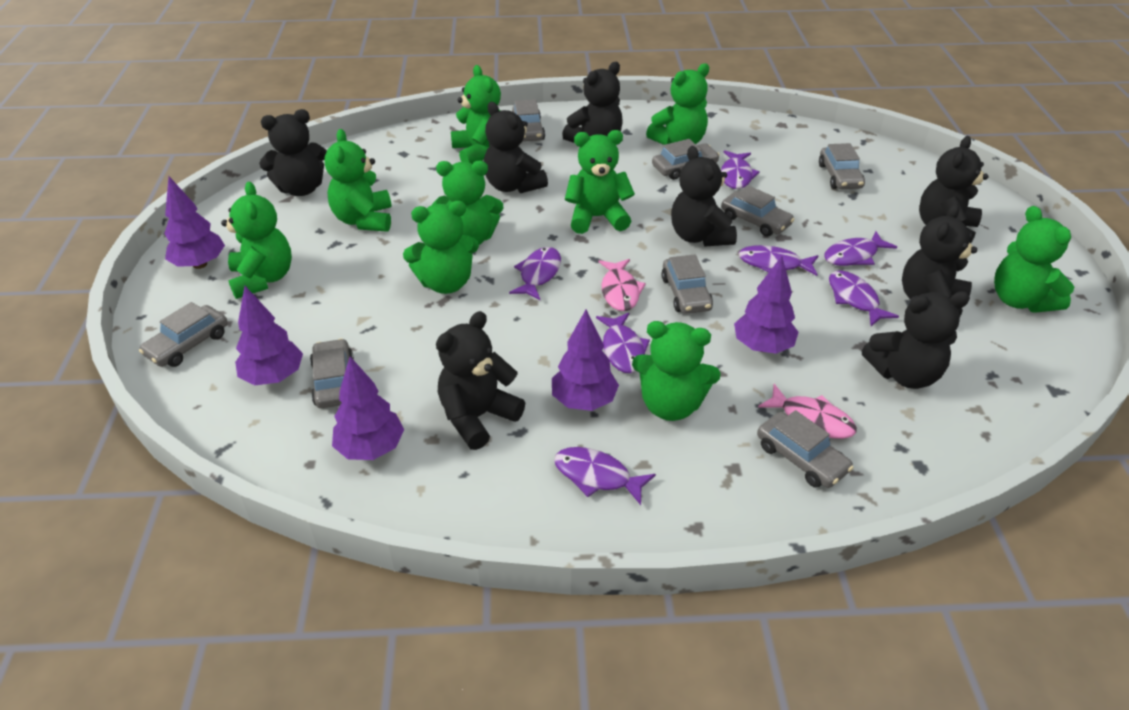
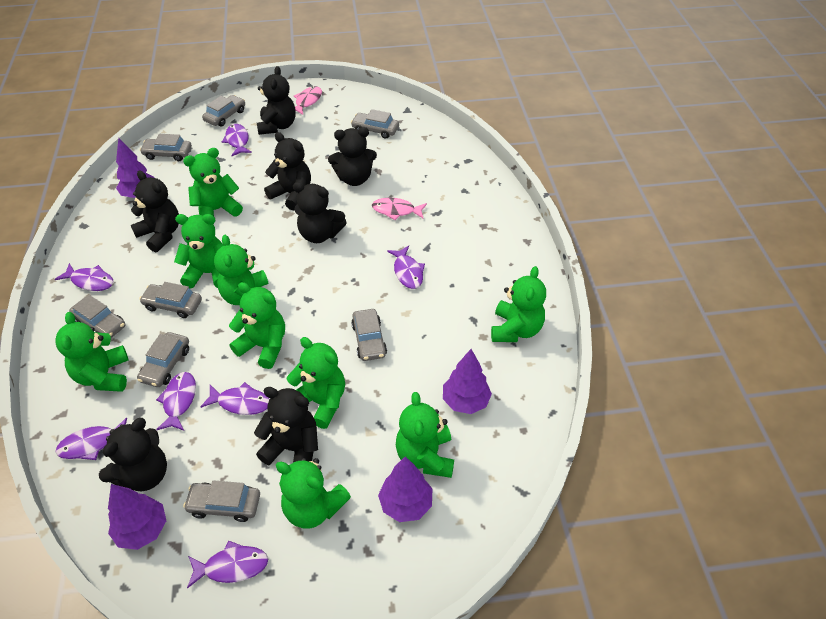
black teddy bear: 8 -> 7
purple tree: 5 -> 4

